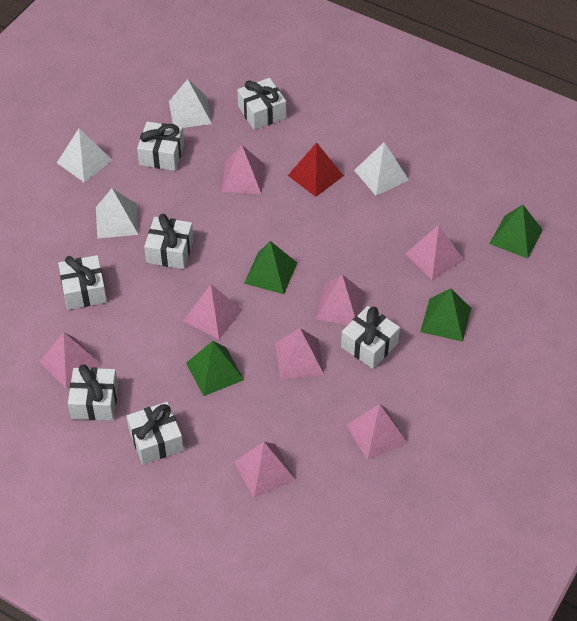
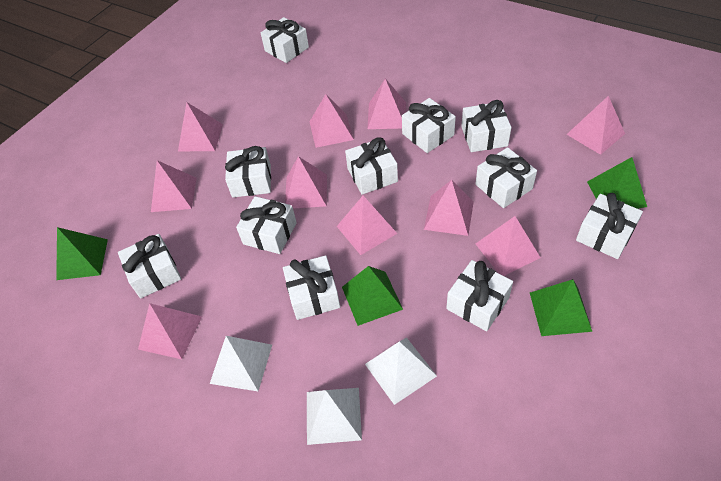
pink pyramid: 8 -> 10
red pyramid: 1 -> 0
white gift: 7 -> 11
white pyramid: 4 -> 3

